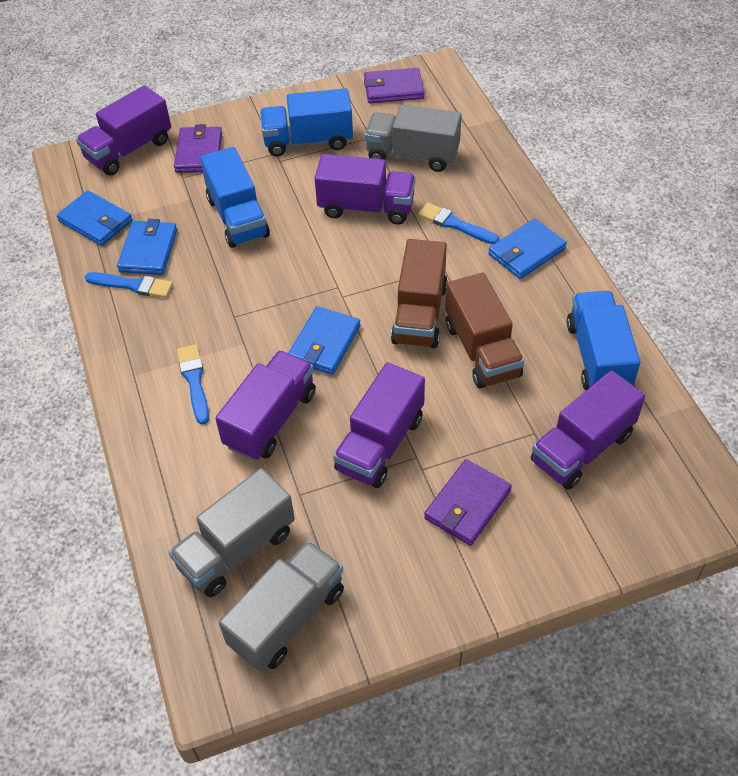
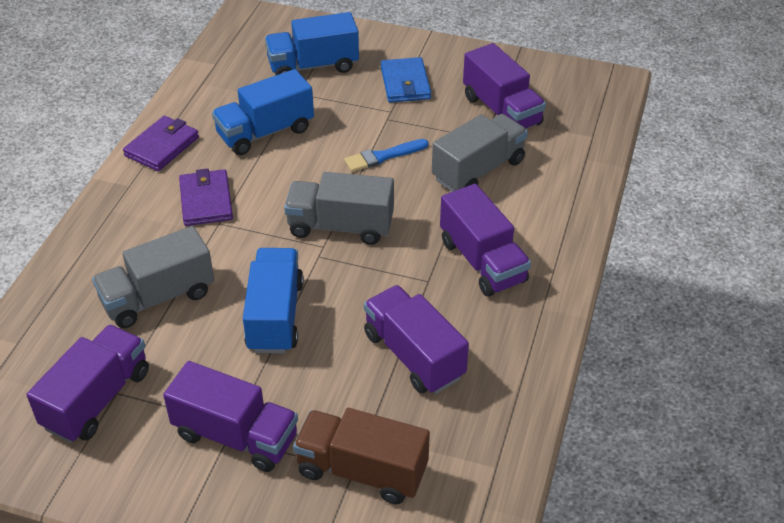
blue brush: 3 -> 1
blue wallet: 4 -> 1
brown truck: 2 -> 1
purple wallet: 3 -> 2

